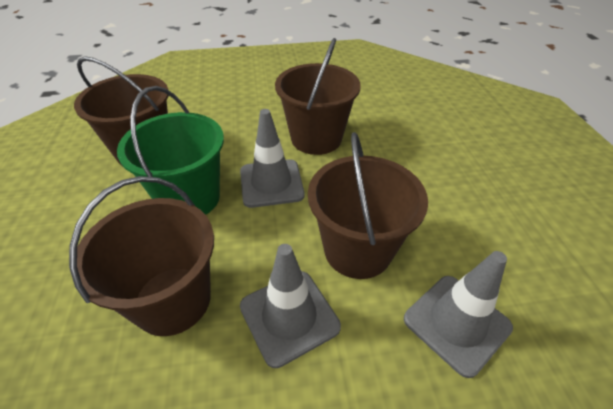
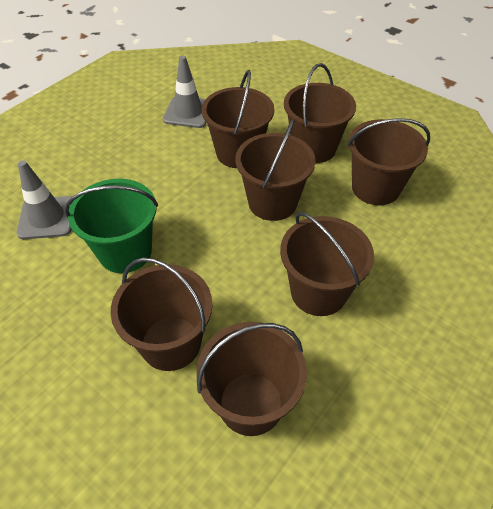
brown bucket: 4 -> 7
grey traffic cone: 3 -> 2

